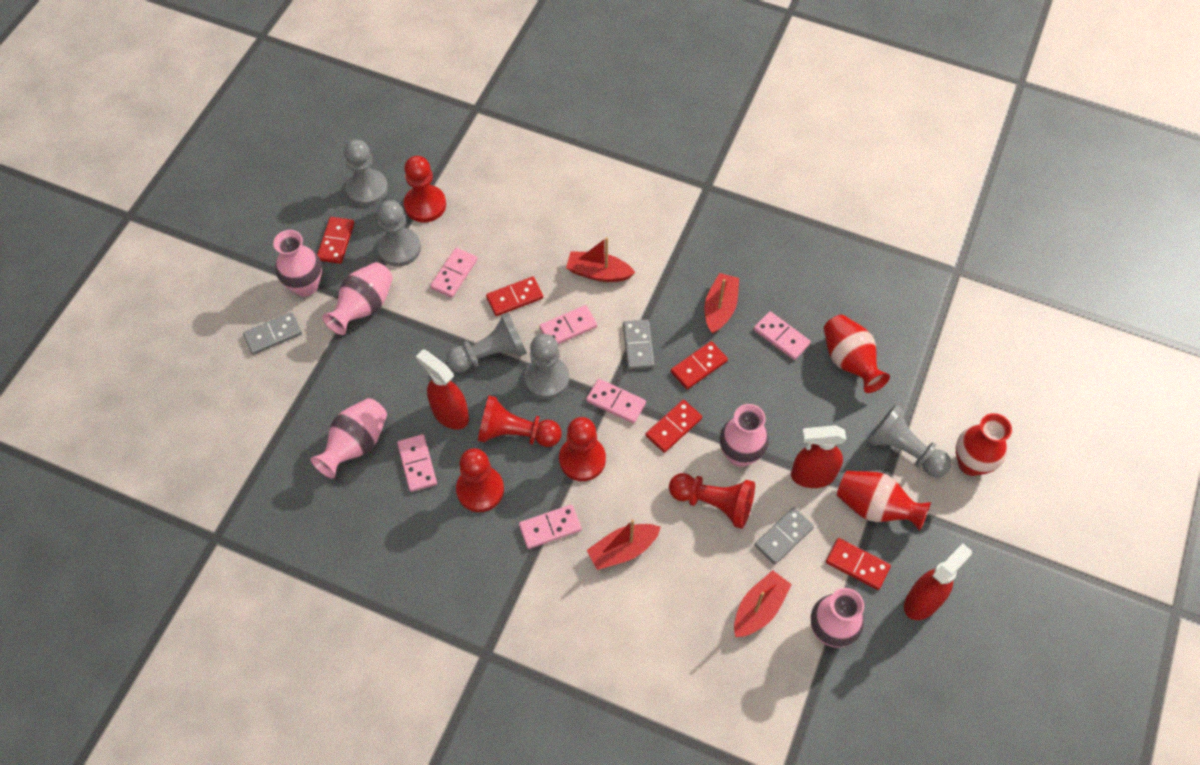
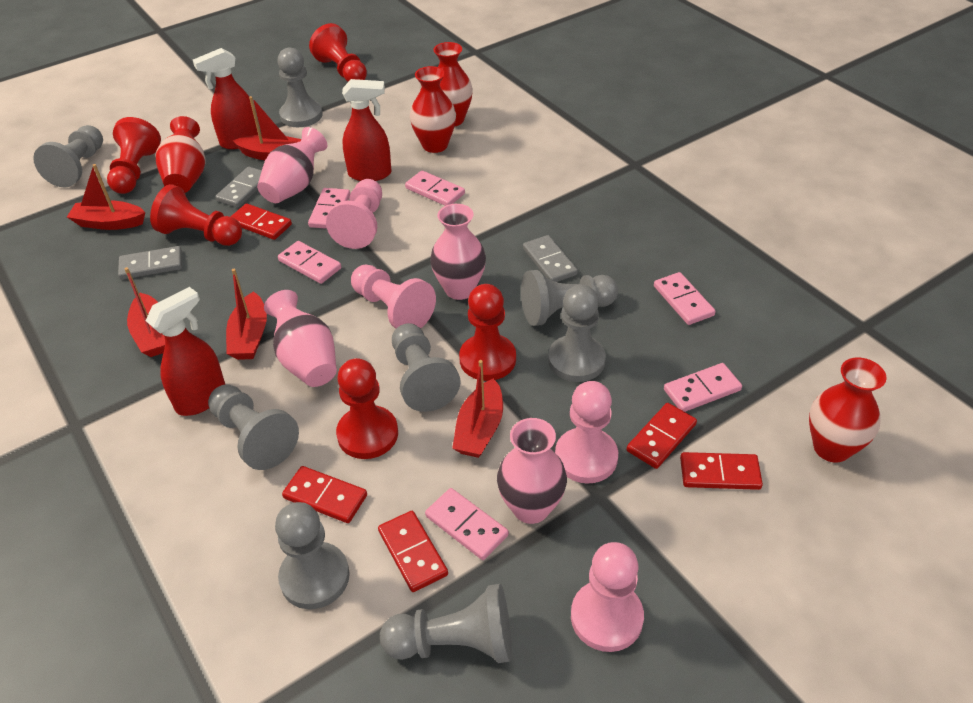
grey pawn: 5 -> 8
pink pawn: 0 -> 4
pink vase: 5 -> 4
red boat: 4 -> 5
red vase: 3 -> 4

